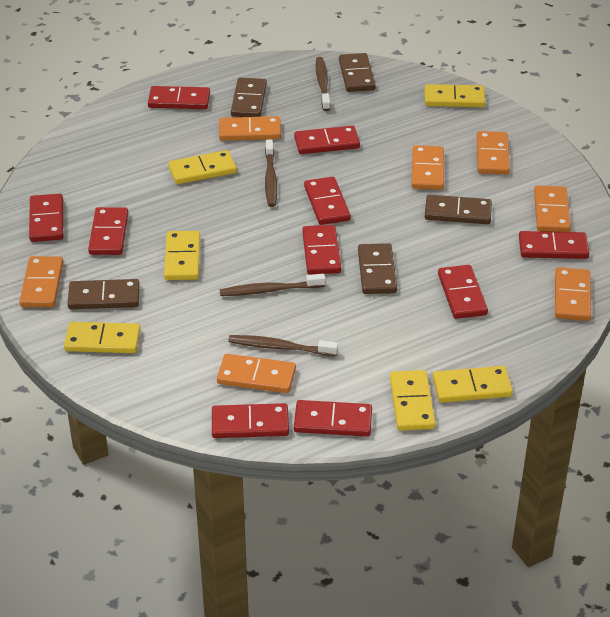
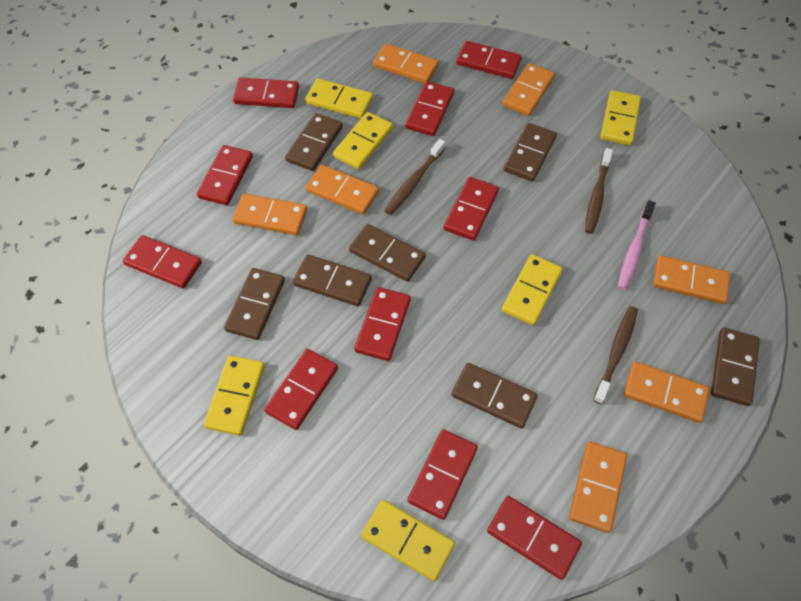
brown domino: 5 -> 7
brown toothbrush: 4 -> 3
pink toothbrush: 0 -> 1

